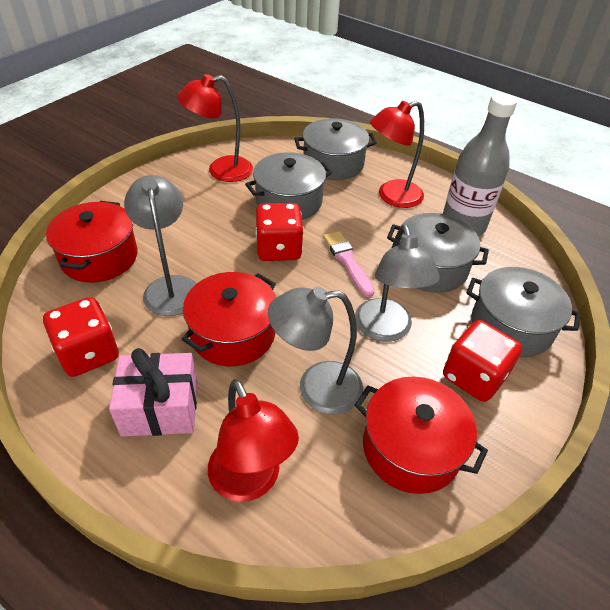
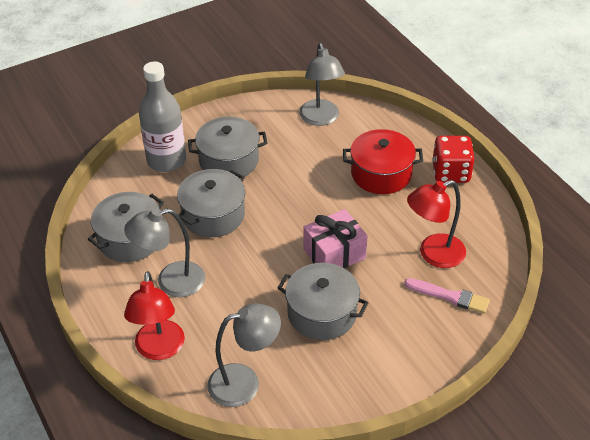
red dice: 3 -> 1
red lamp: 3 -> 2
red pot: 3 -> 1

